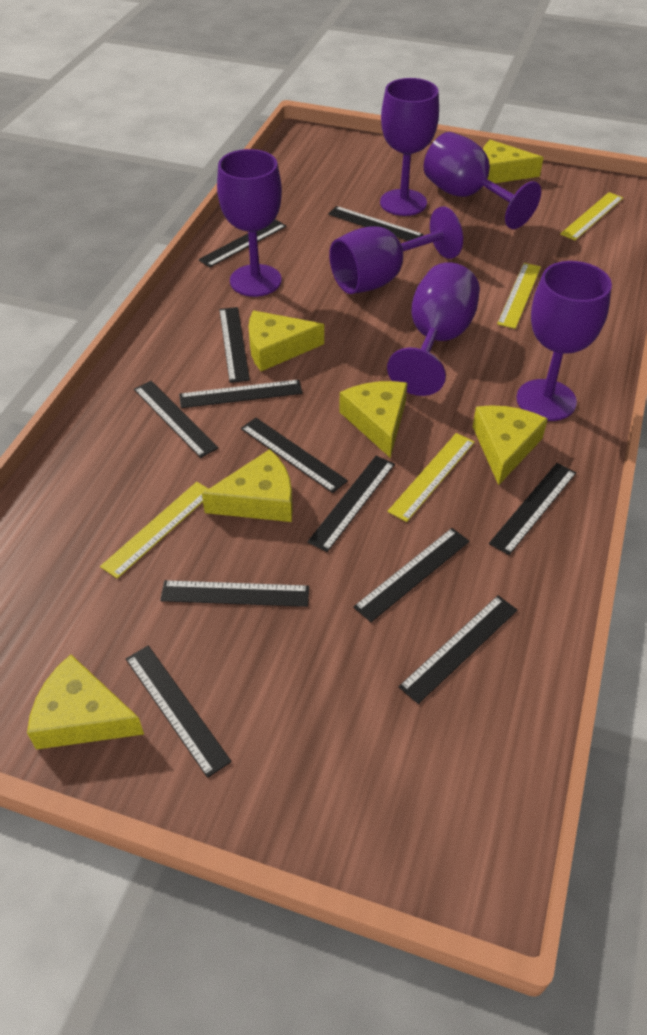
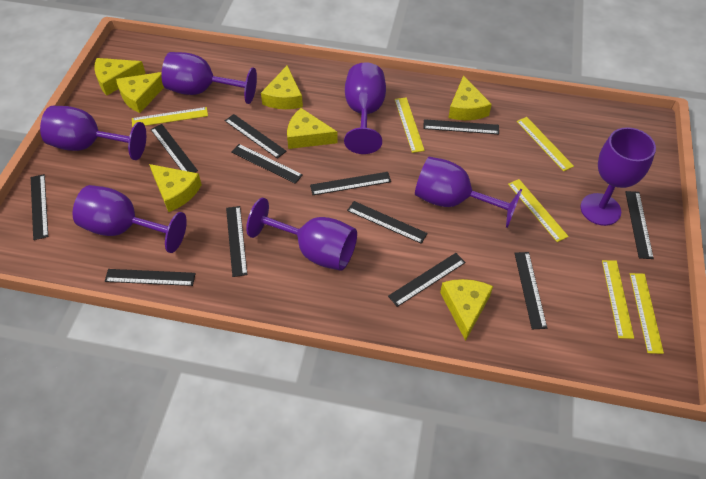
purple goblet: 6 -> 7
yellow cheese: 6 -> 7
yellow ruler: 4 -> 6

